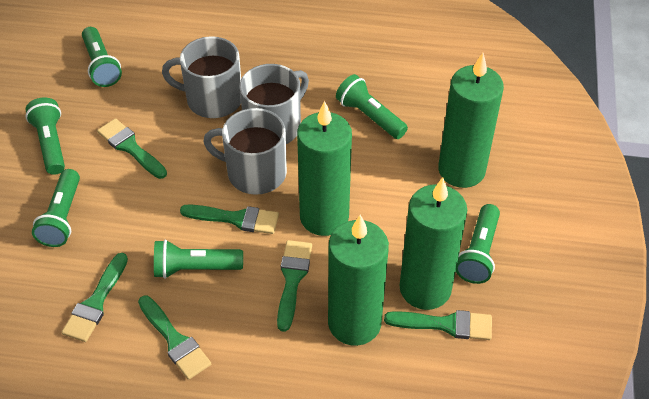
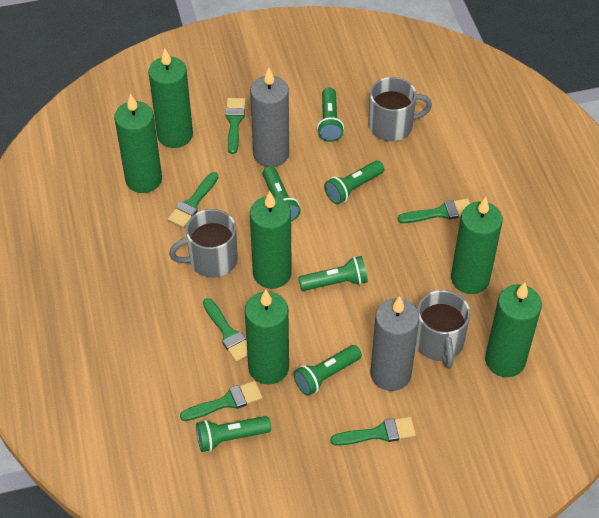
green candle: 4 -> 6
grey candle: 0 -> 2

